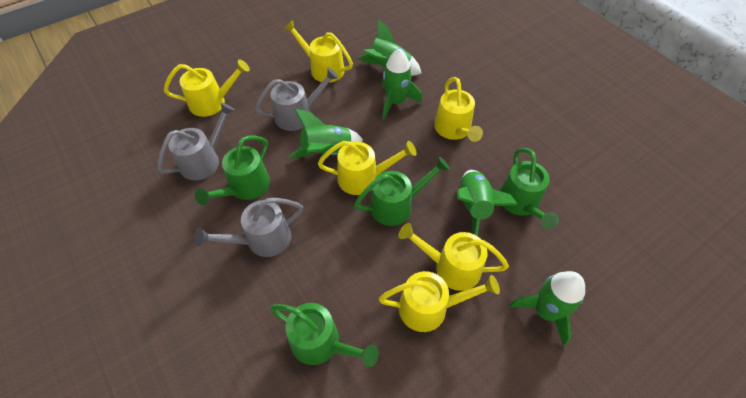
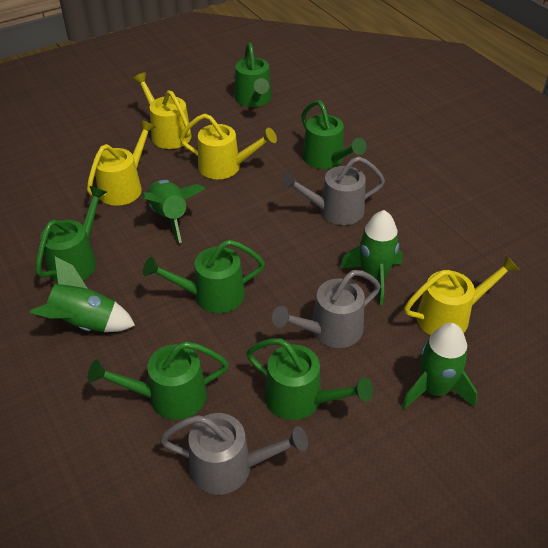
green rocket: 5 -> 4
green watering can: 4 -> 6
yellow watering can: 6 -> 4

